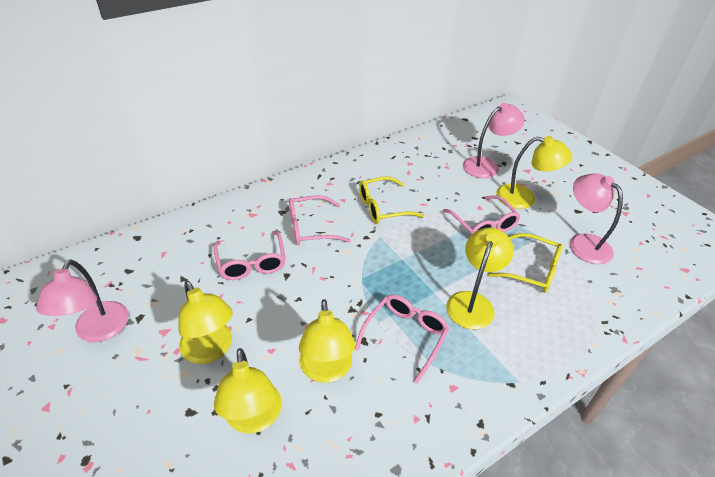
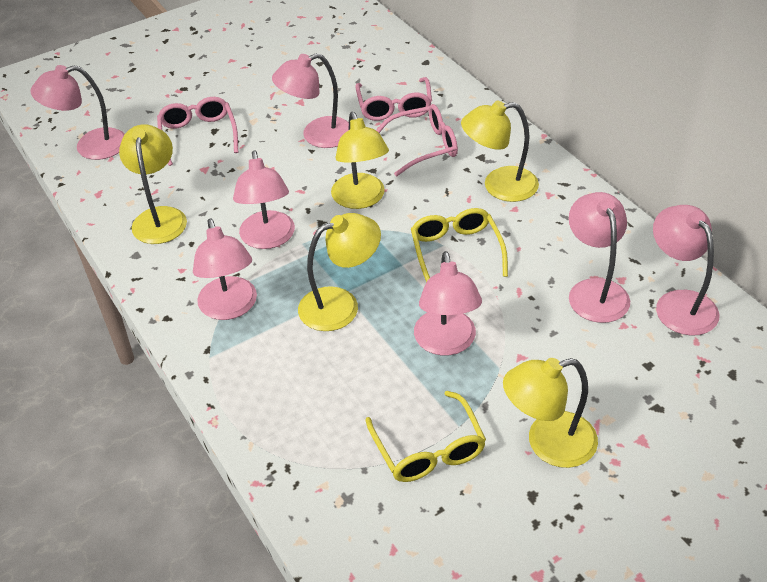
pink glasses: 4 -> 3
pink lamp: 3 -> 7

